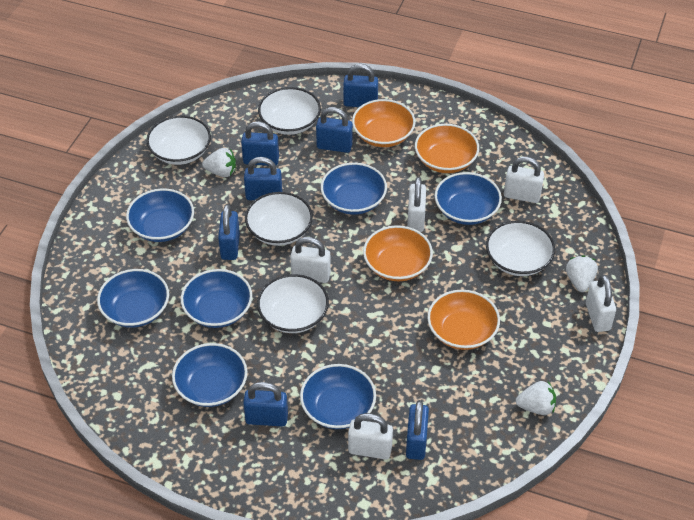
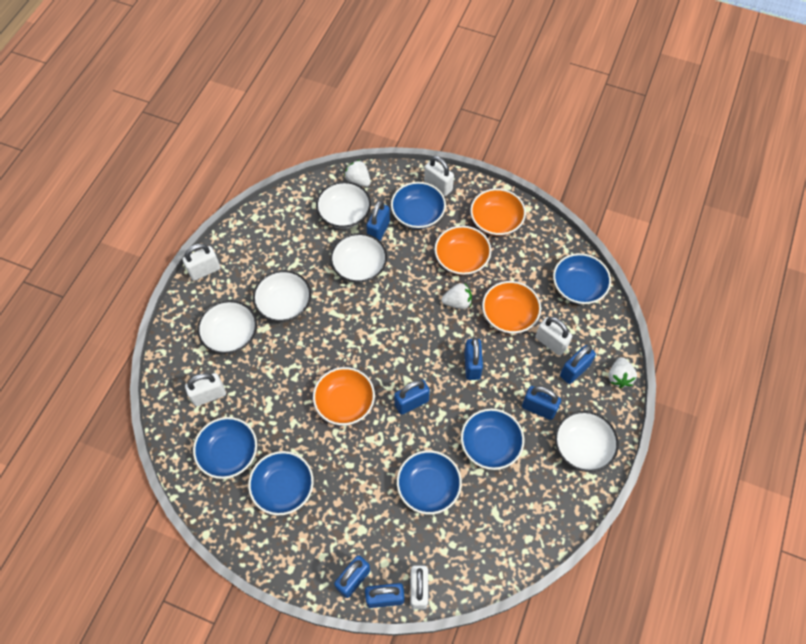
blue bowl: 7 -> 6

